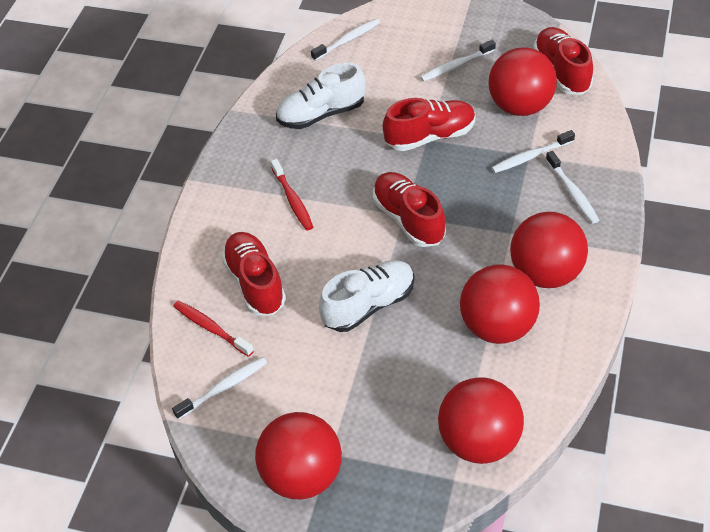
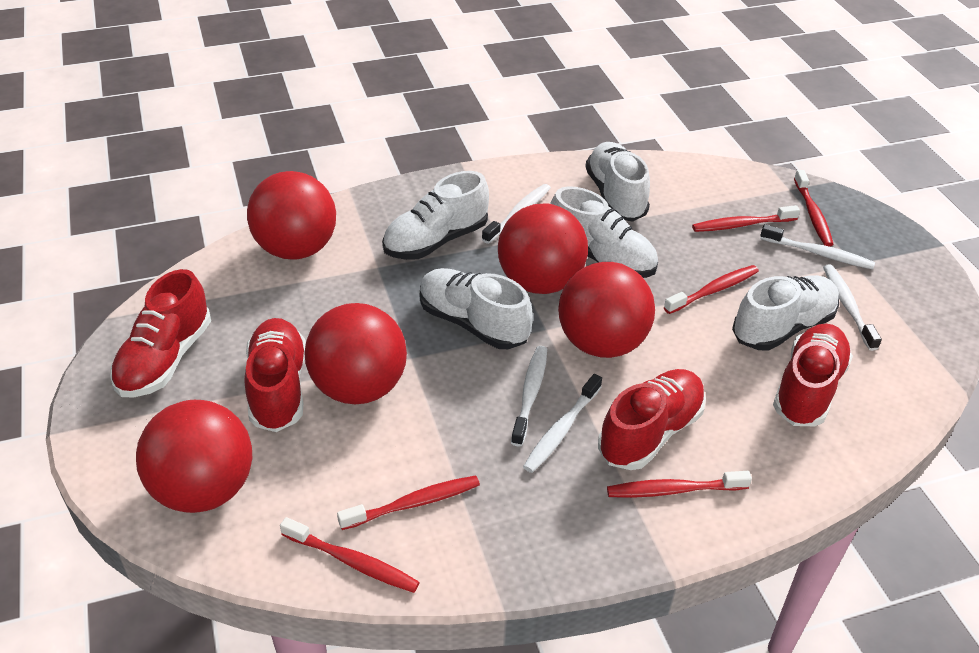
red toothbrush: 2 -> 6
white shoe: 2 -> 5

